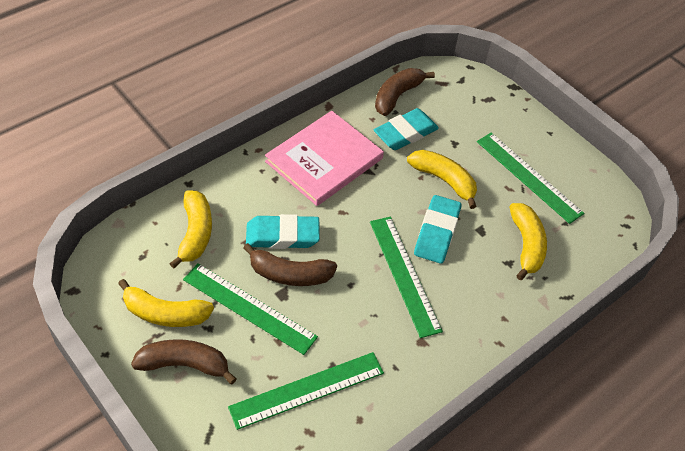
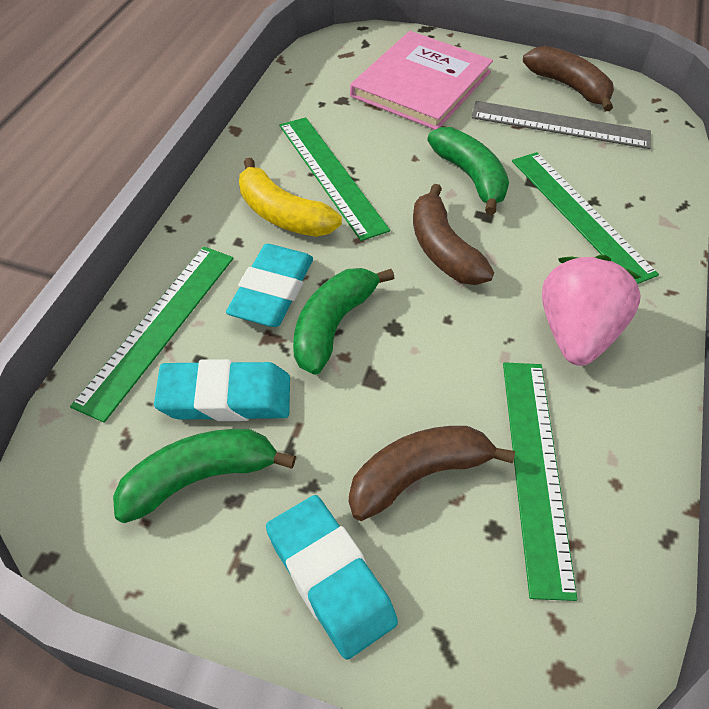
green banana: 0 -> 3
grey ruler: 0 -> 1
pink strawberry: 0 -> 1
yellow banana: 4 -> 1

